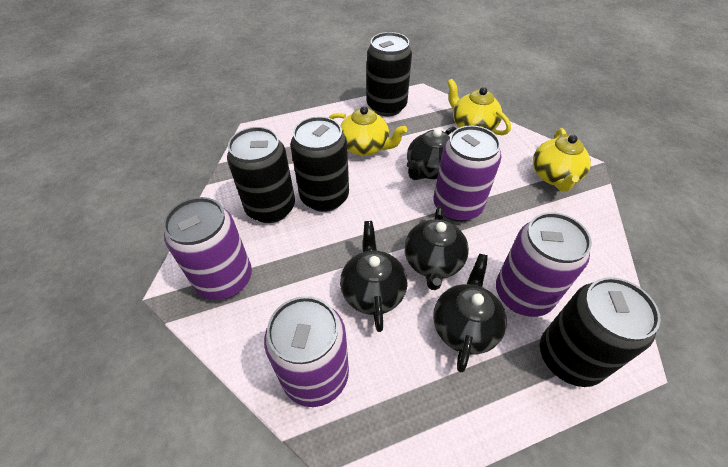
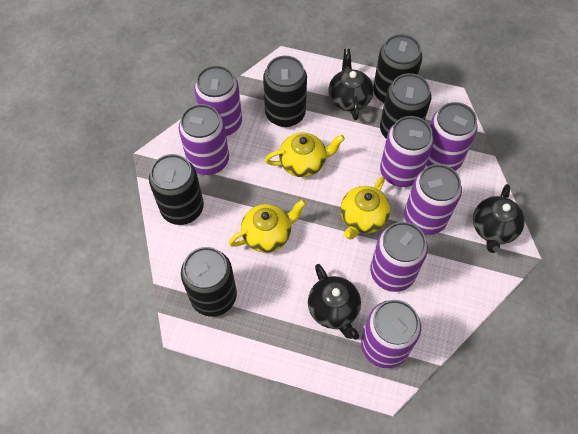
black can: 4 -> 5
black teapot: 4 -> 3
purple can: 4 -> 7

